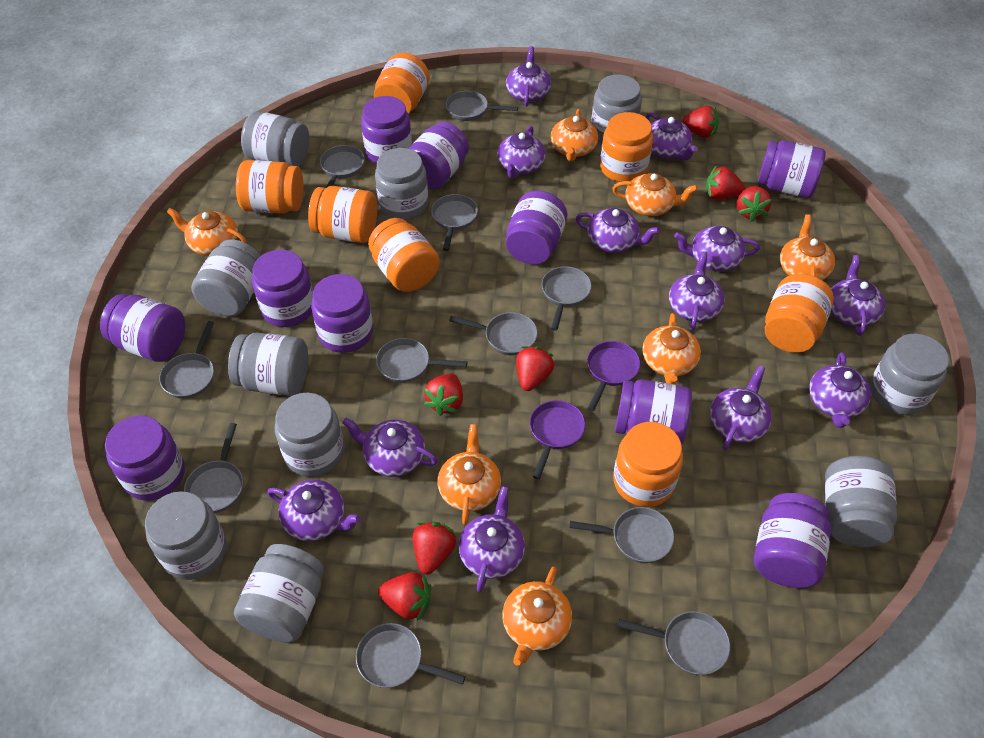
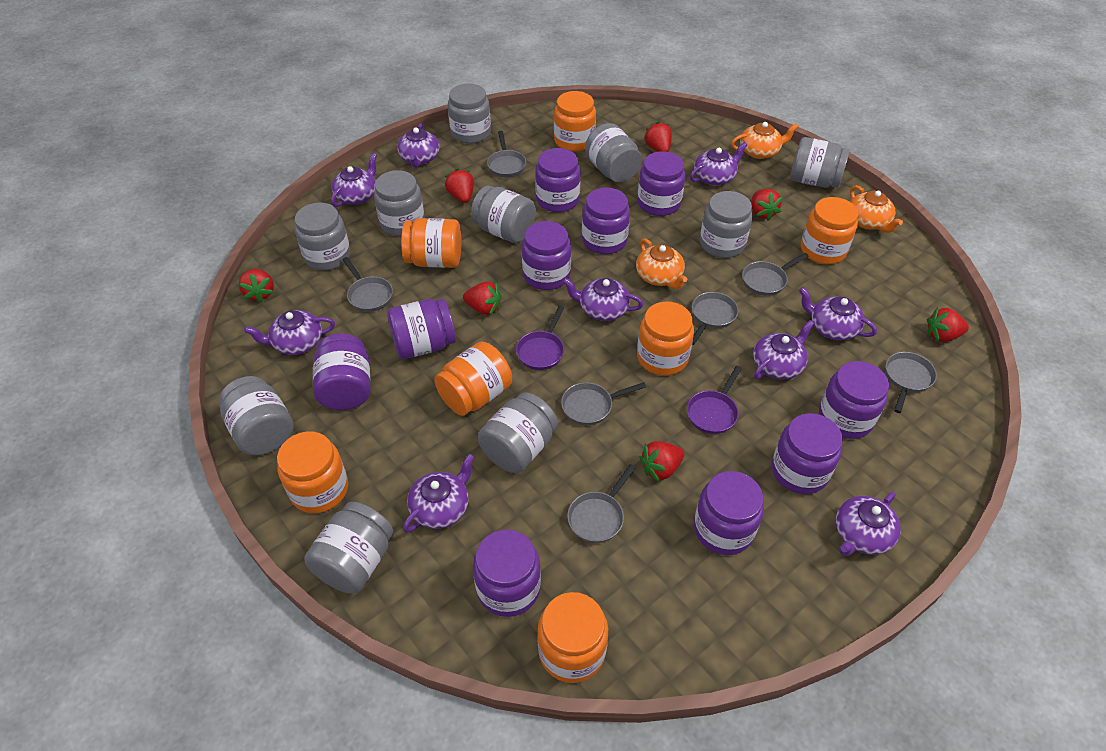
grey pan: 11 -> 7
orange teapot: 7 -> 3
purple teapot: 12 -> 9

